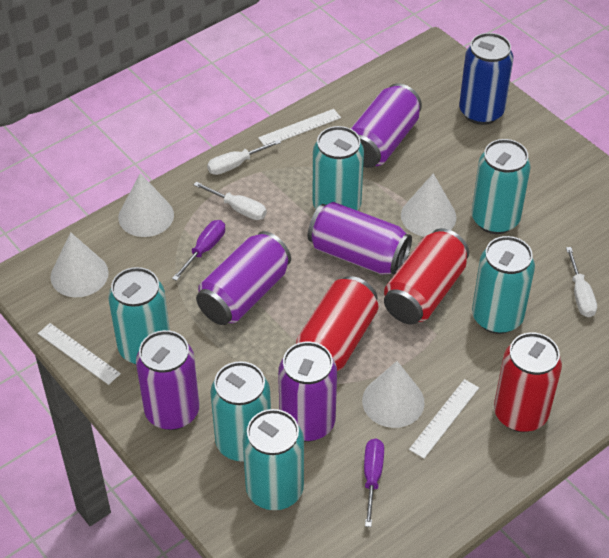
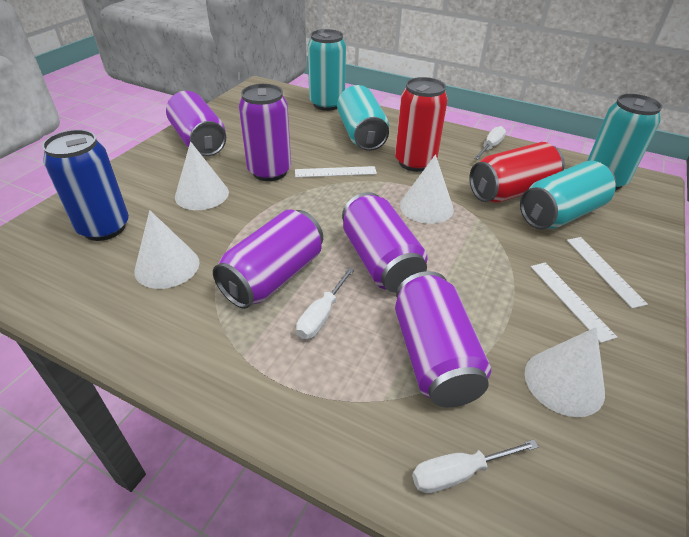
purple screwdriver: 2 -> 0
red can: 3 -> 2
turquoise can: 6 -> 4

